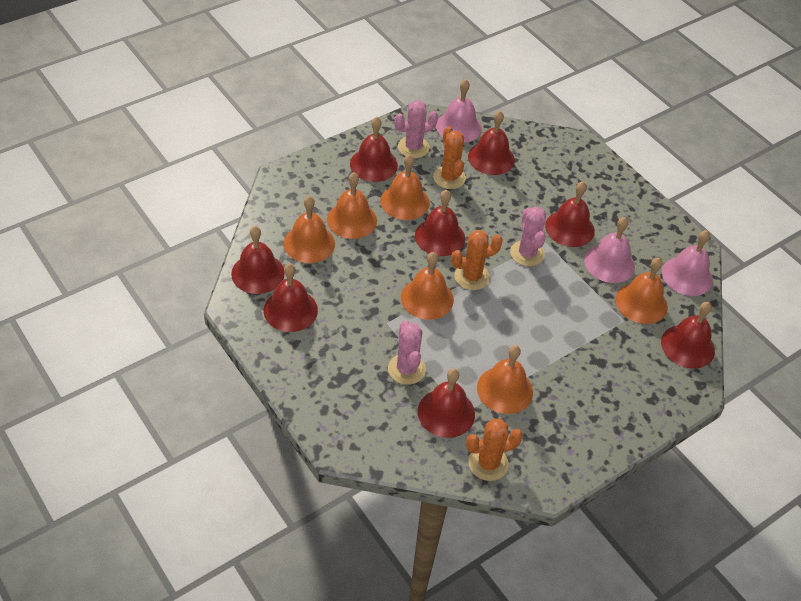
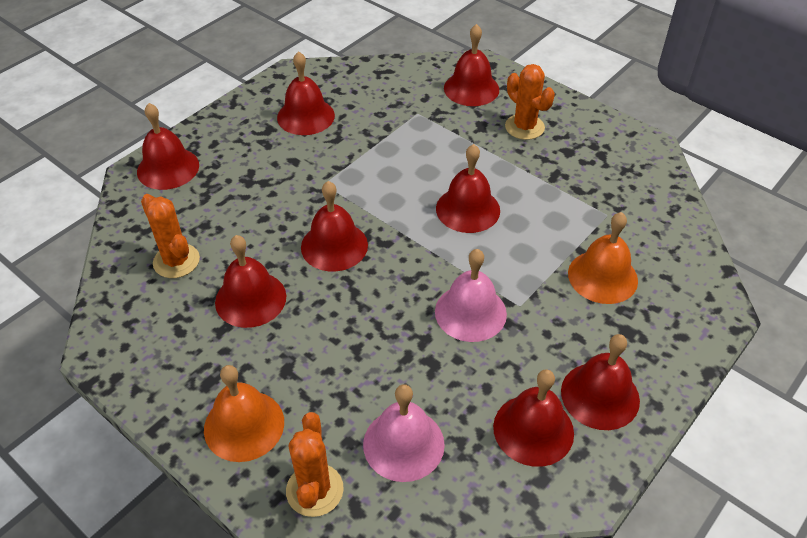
orange bell: 6 -> 2
pink bell: 3 -> 2
pink cactus: 3 -> 0

